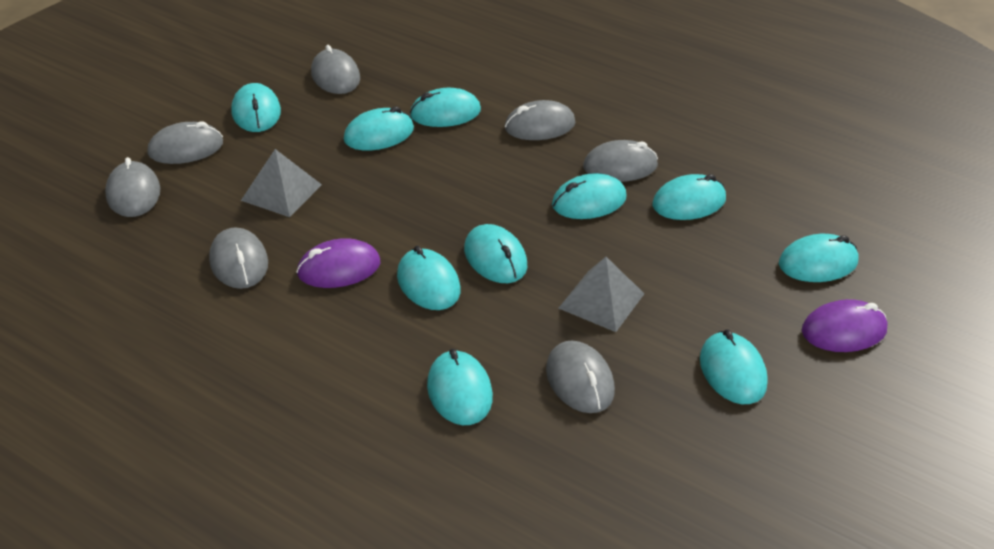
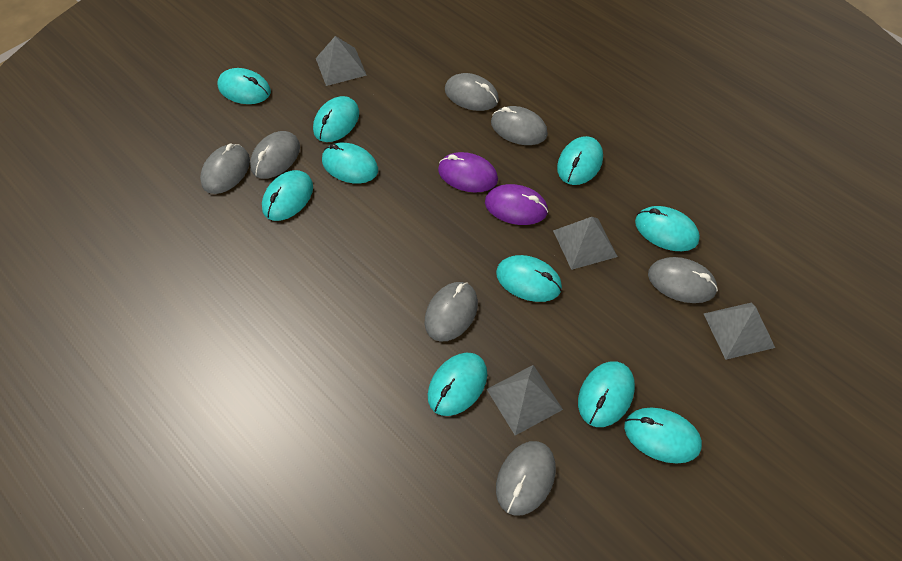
grey pyramid: 2 -> 4

